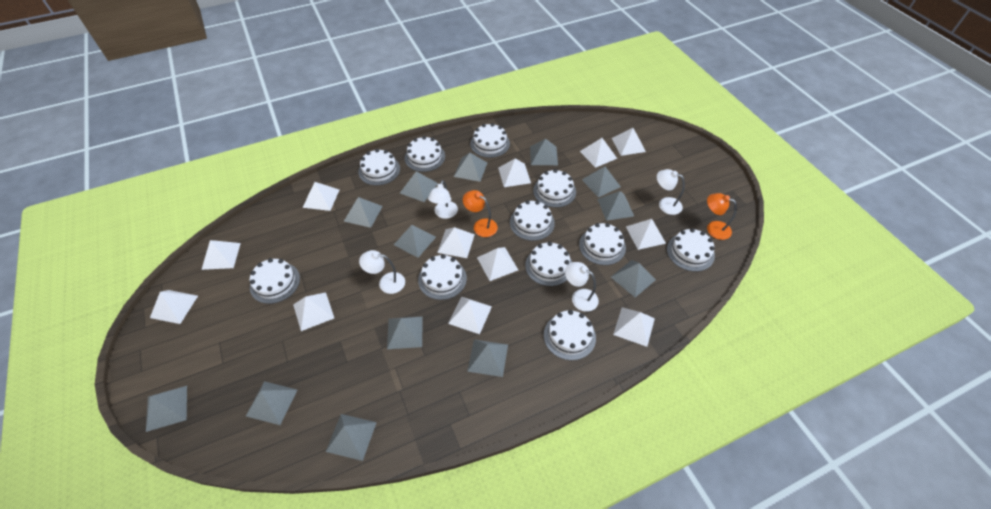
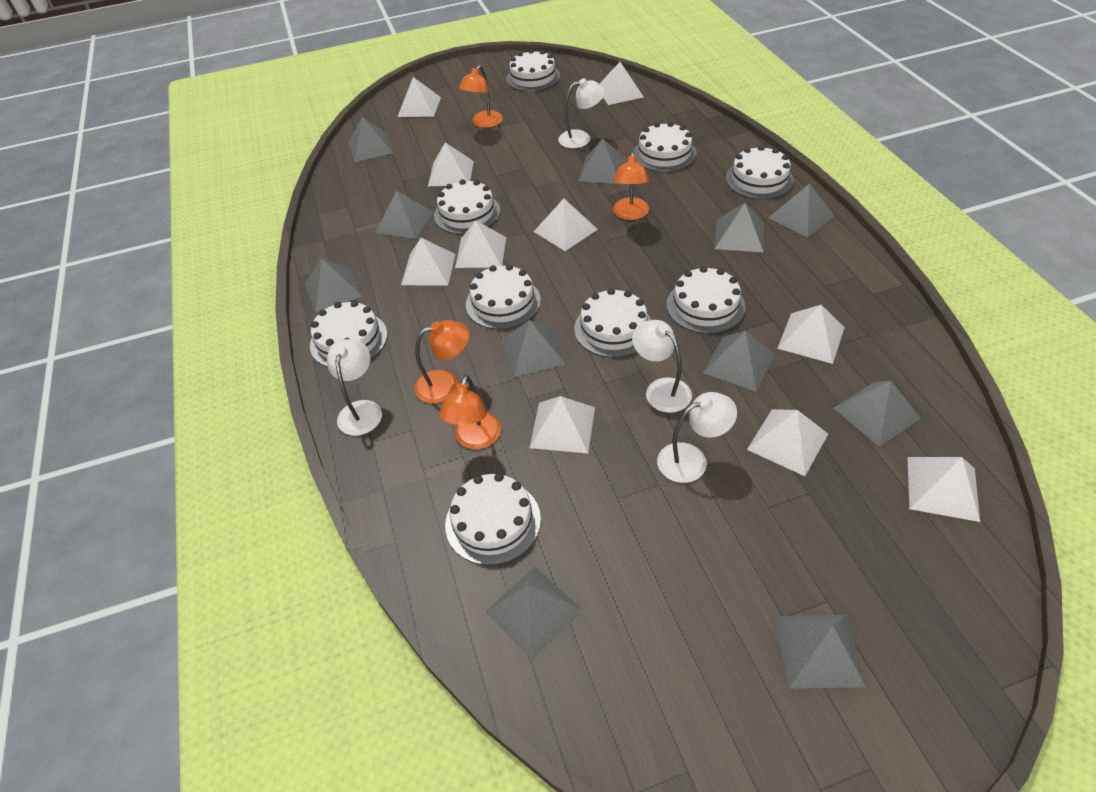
grey pyramid: 13 -> 11
orange lamp: 2 -> 4
white cake: 11 -> 9
white pyramid: 12 -> 10

